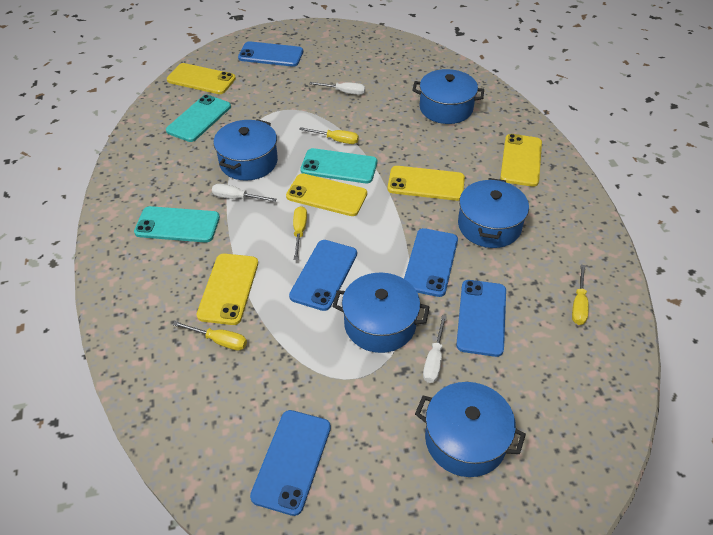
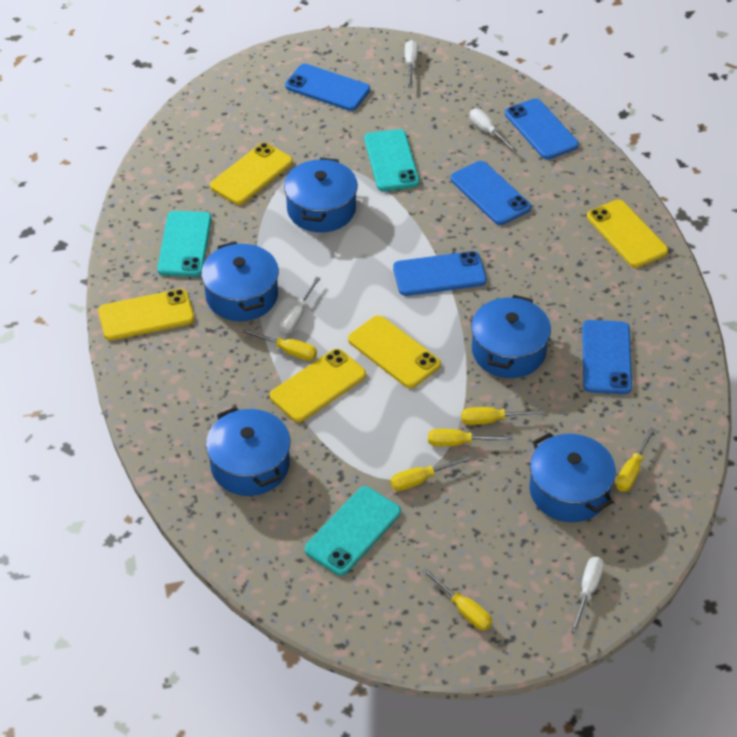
white screwdriver: 3 -> 4
yellow screwdriver: 4 -> 6

